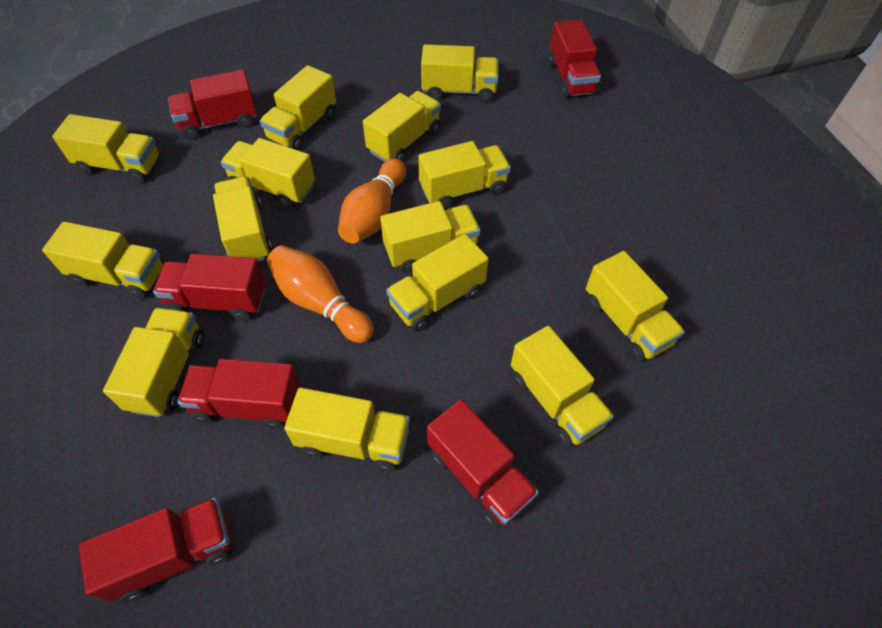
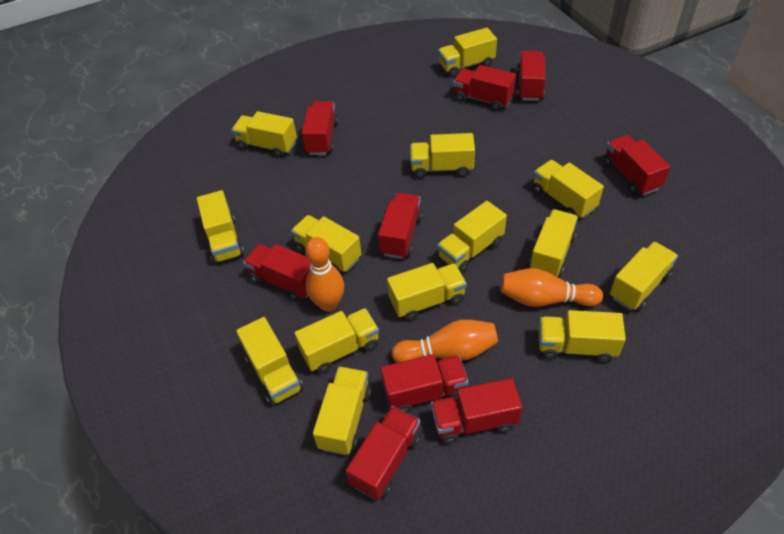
orange bowling pin: 2 -> 3
red truck: 6 -> 9

